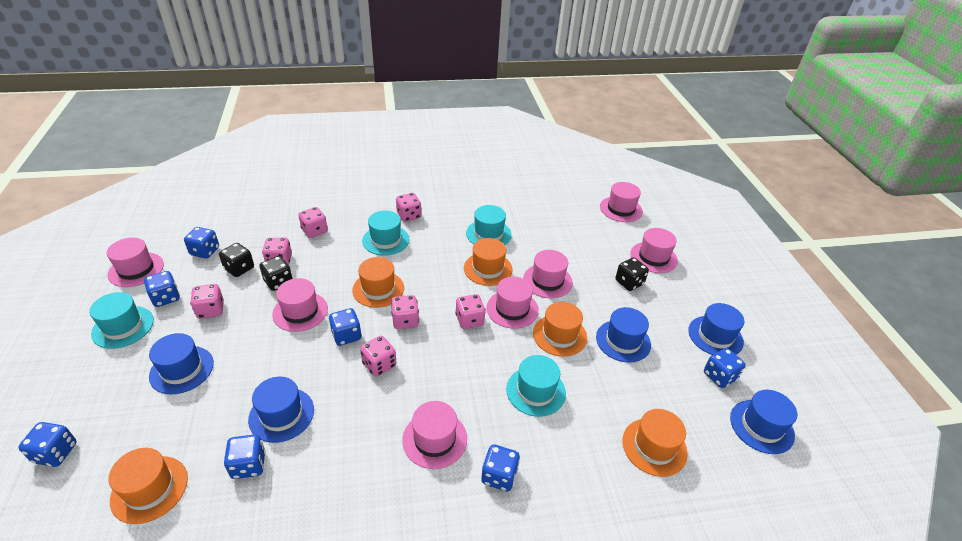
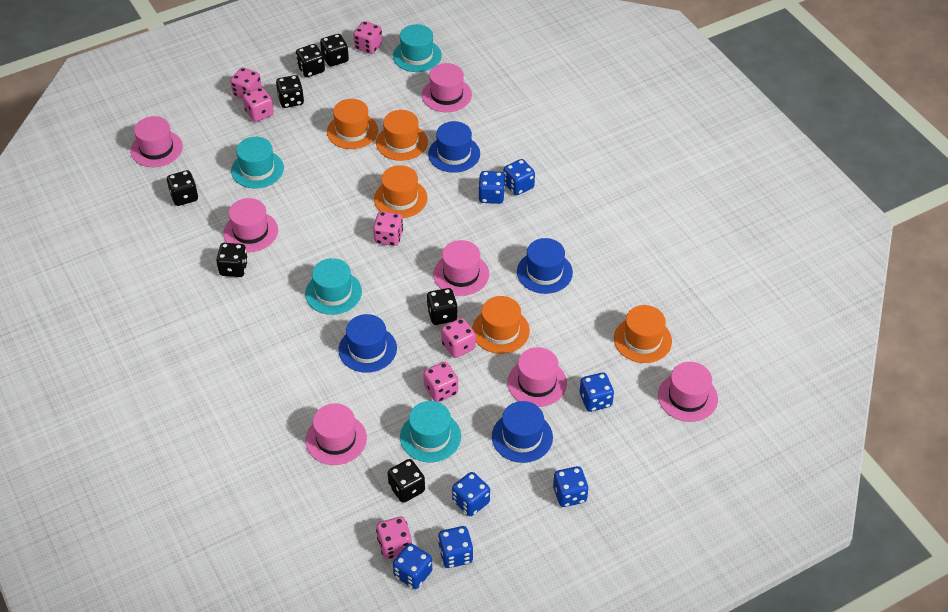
black dice: 3 -> 7
blue hat: 5 -> 4

